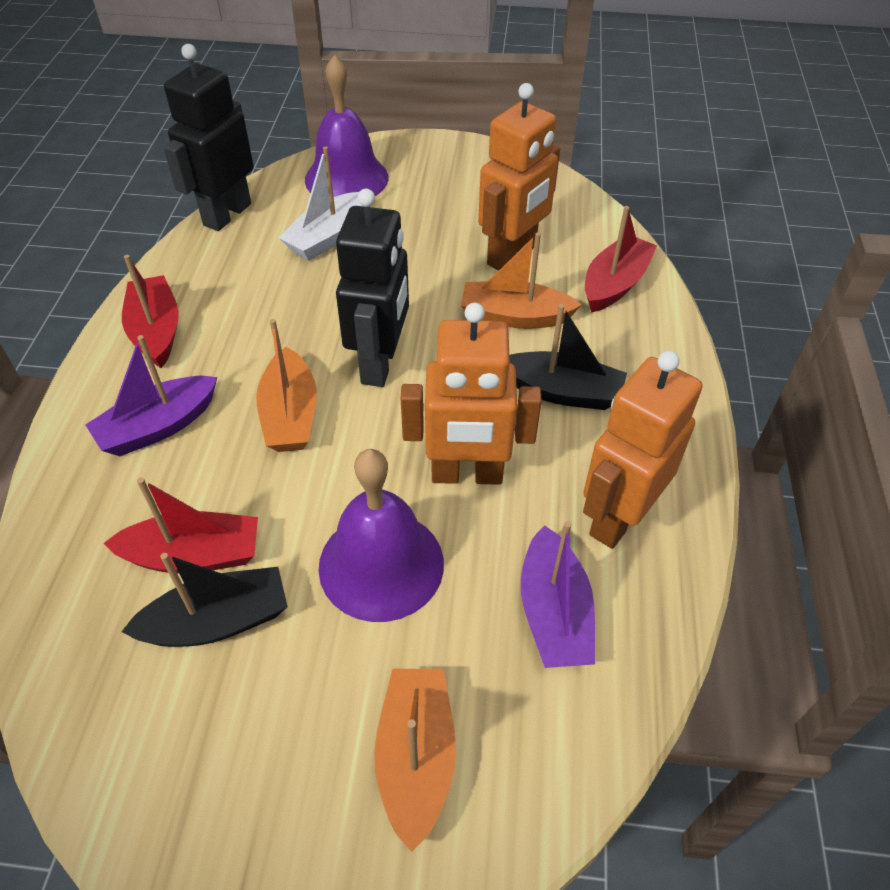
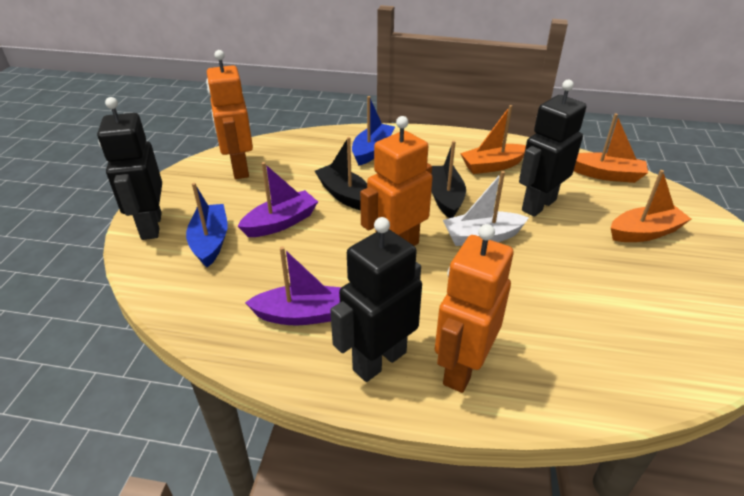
black robot: 2 -> 3
blue boat: 0 -> 2
purple bell: 2 -> 0
red boat: 3 -> 0

